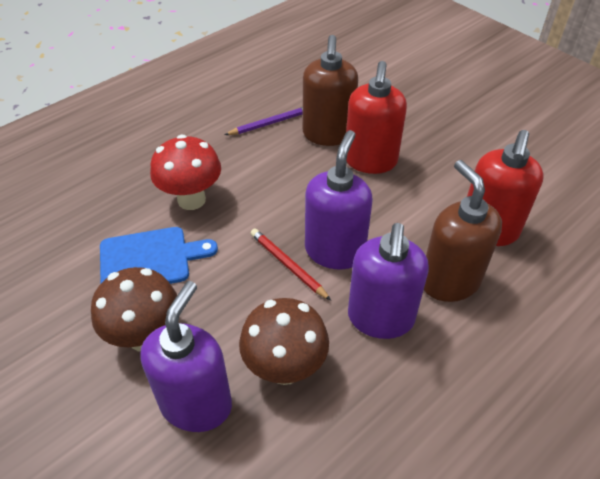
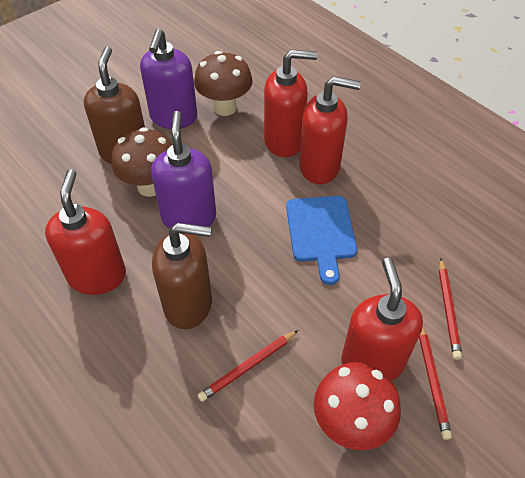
purple pencil: 1 -> 0
purple soap dispenser: 3 -> 2
red pencil: 1 -> 3
red soap dispenser: 2 -> 4

